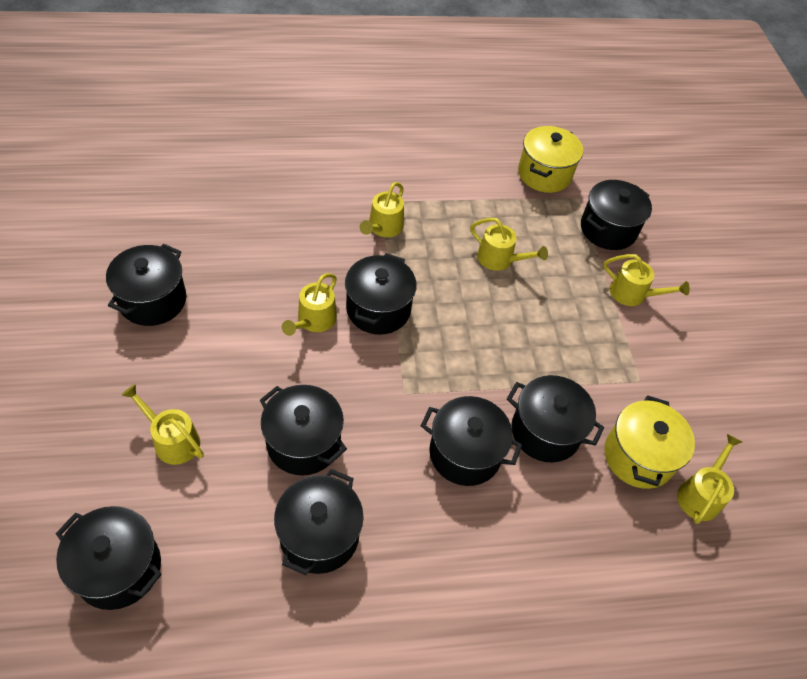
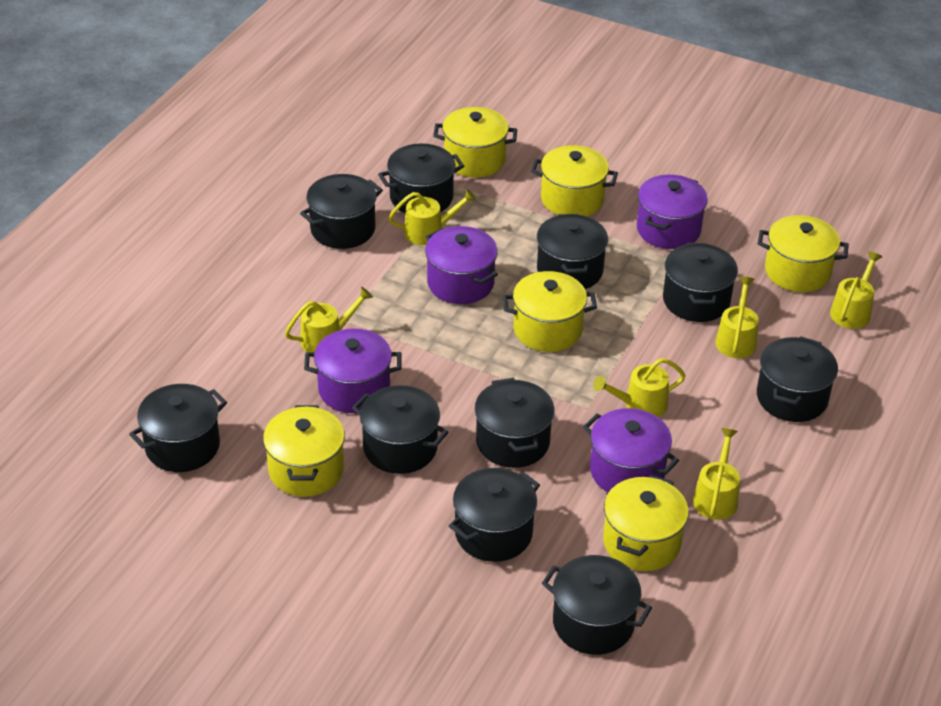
black pot: 8 -> 10
purple pot: 0 -> 4
yellow pot: 2 -> 6

